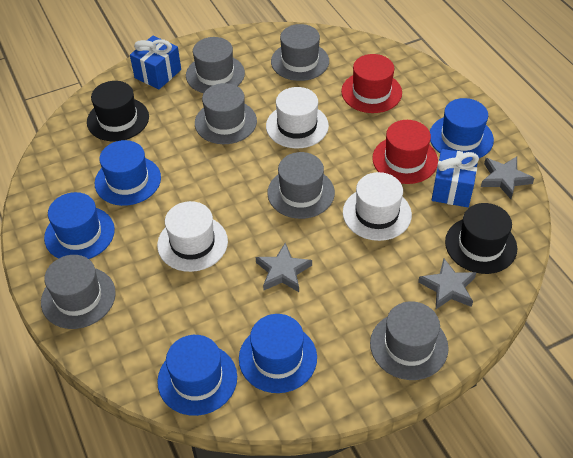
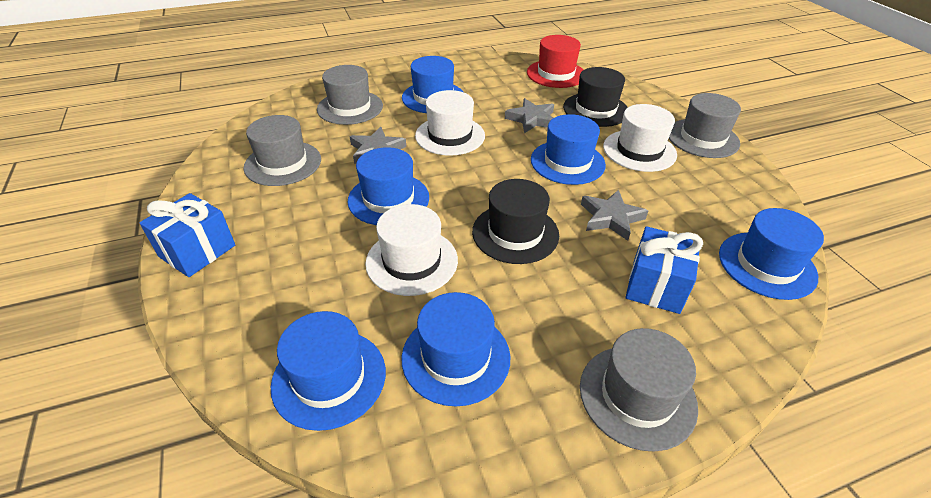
blue hat: 5 -> 6
grey hat: 6 -> 4
red hat: 2 -> 1

